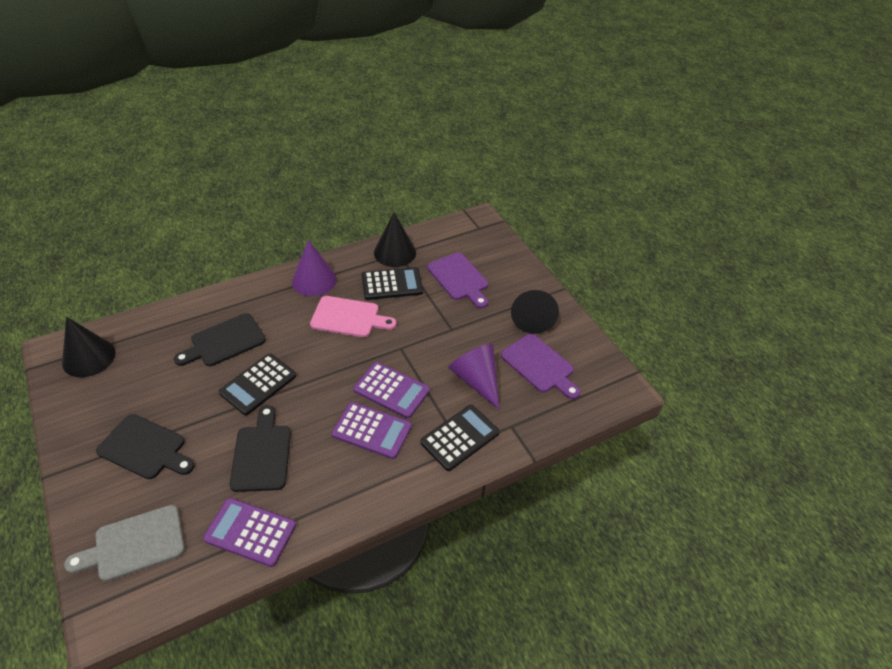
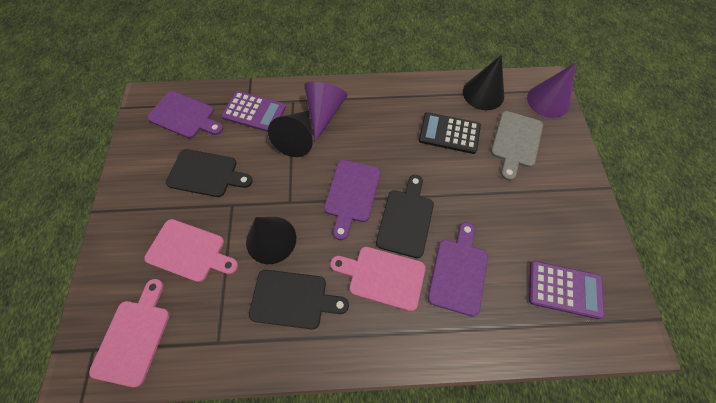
black calculator: 3 -> 1
pink cutting board: 1 -> 3
purple calculator: 3 -> 2
purple cutting board: 2 -> 3

